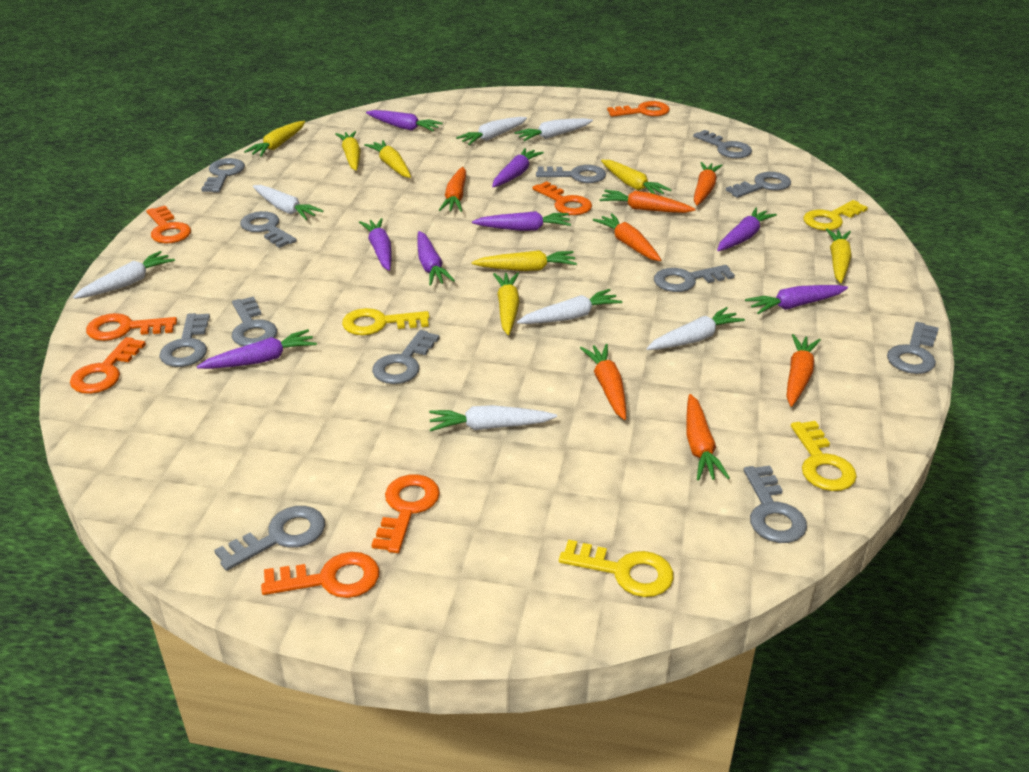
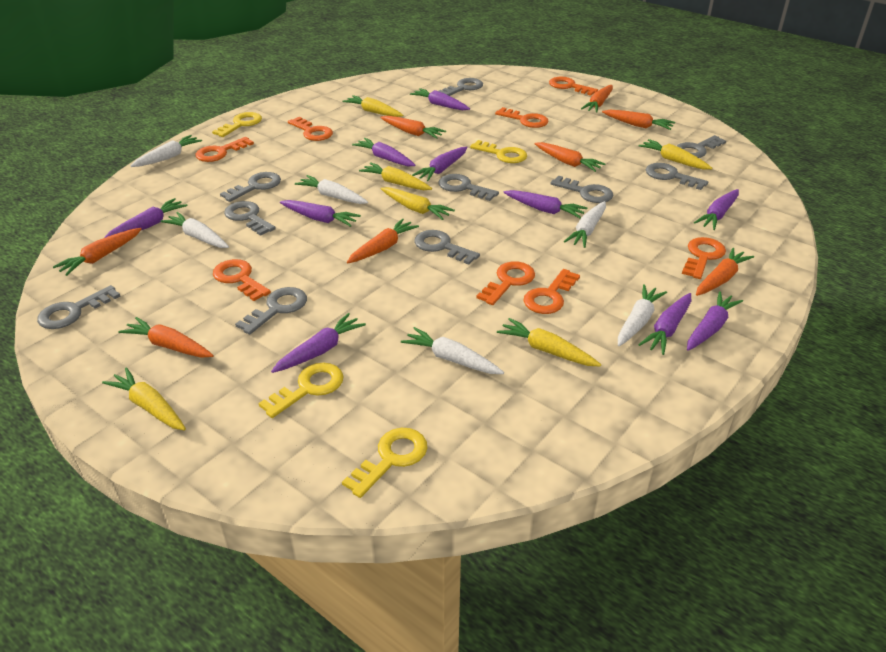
grey key: 12 -> 10
orange carrot: 7 -> 8
orange key: 7 -> 8
purple carrot: 8 -> 10
white carrot: 7 -> 6
yellow carrot: 7 -> 6

